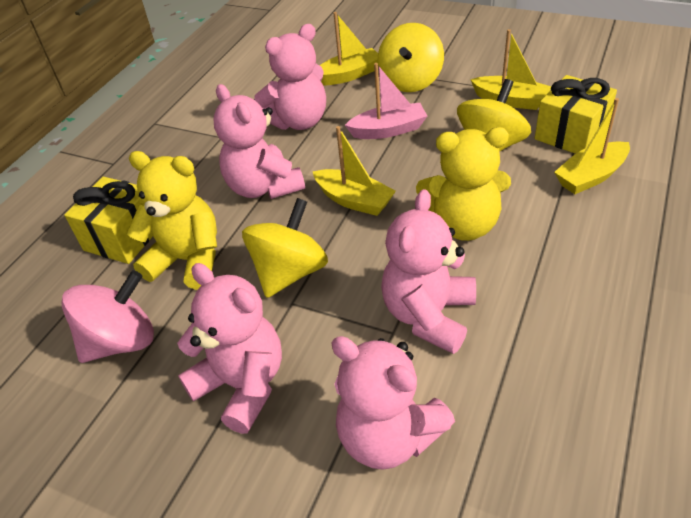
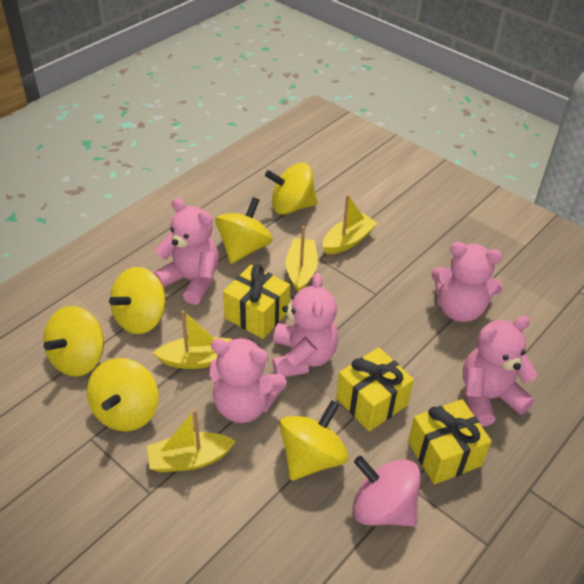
pink boat: 1 -> 0
yellow gift: 2 -> 3
yellow spinning top: 3 -> 6
yellow teddy bear: 2 -> 0

